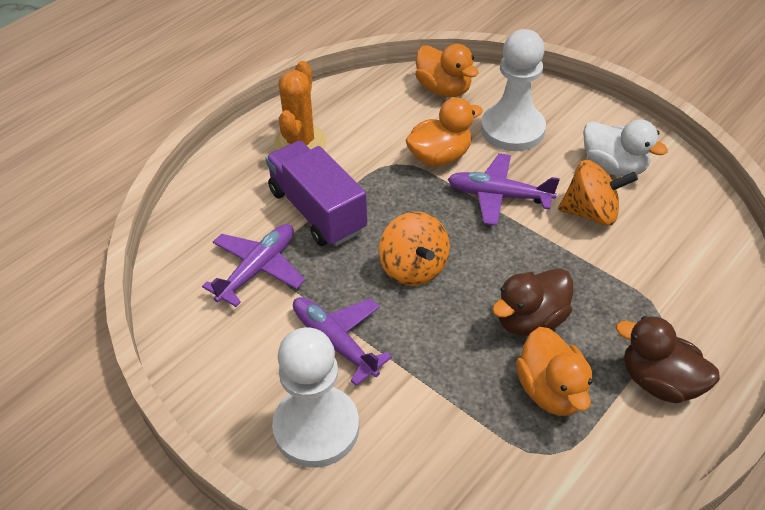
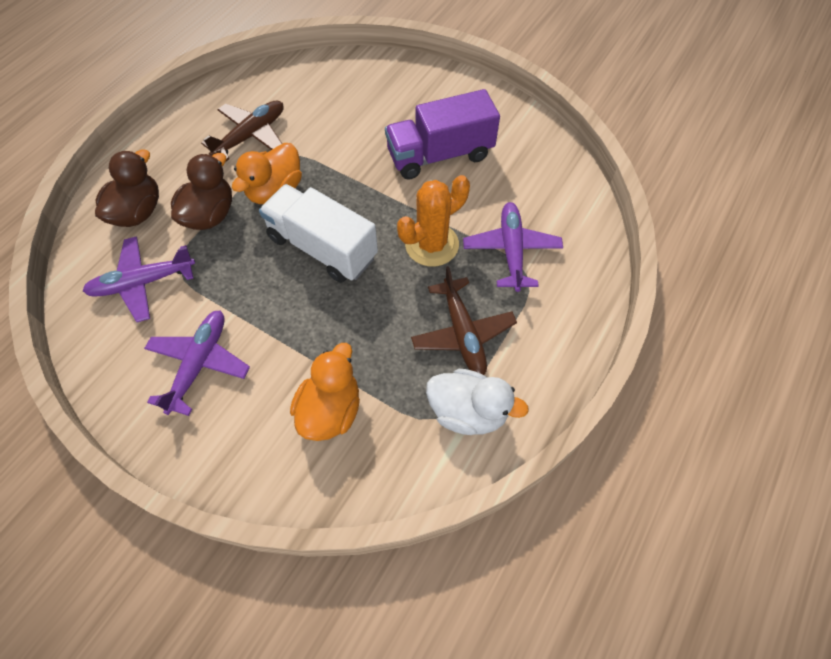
brown plane: 0 -> 2
orange duck: 3 -> 2
orange spinning top: 2 -> 0
white pawn: 2 -> 0
white truck: 0 -> 1

